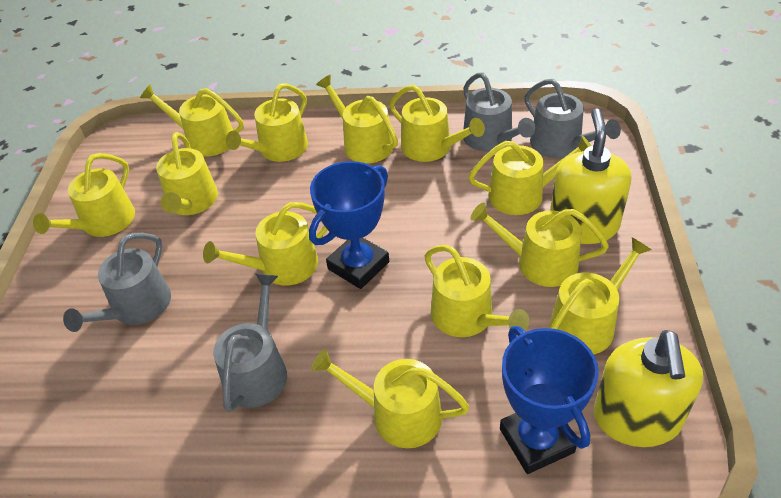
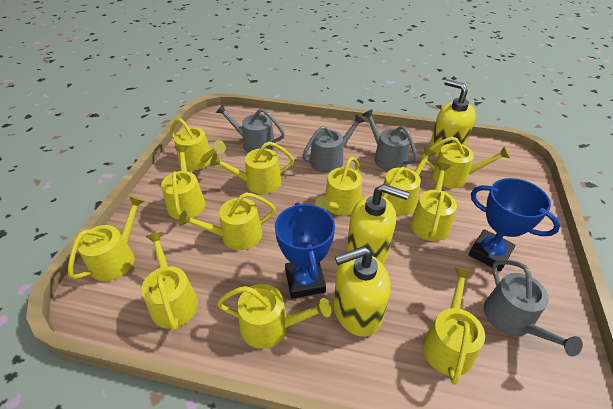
yellow soap dispenser: 2 -> 3

